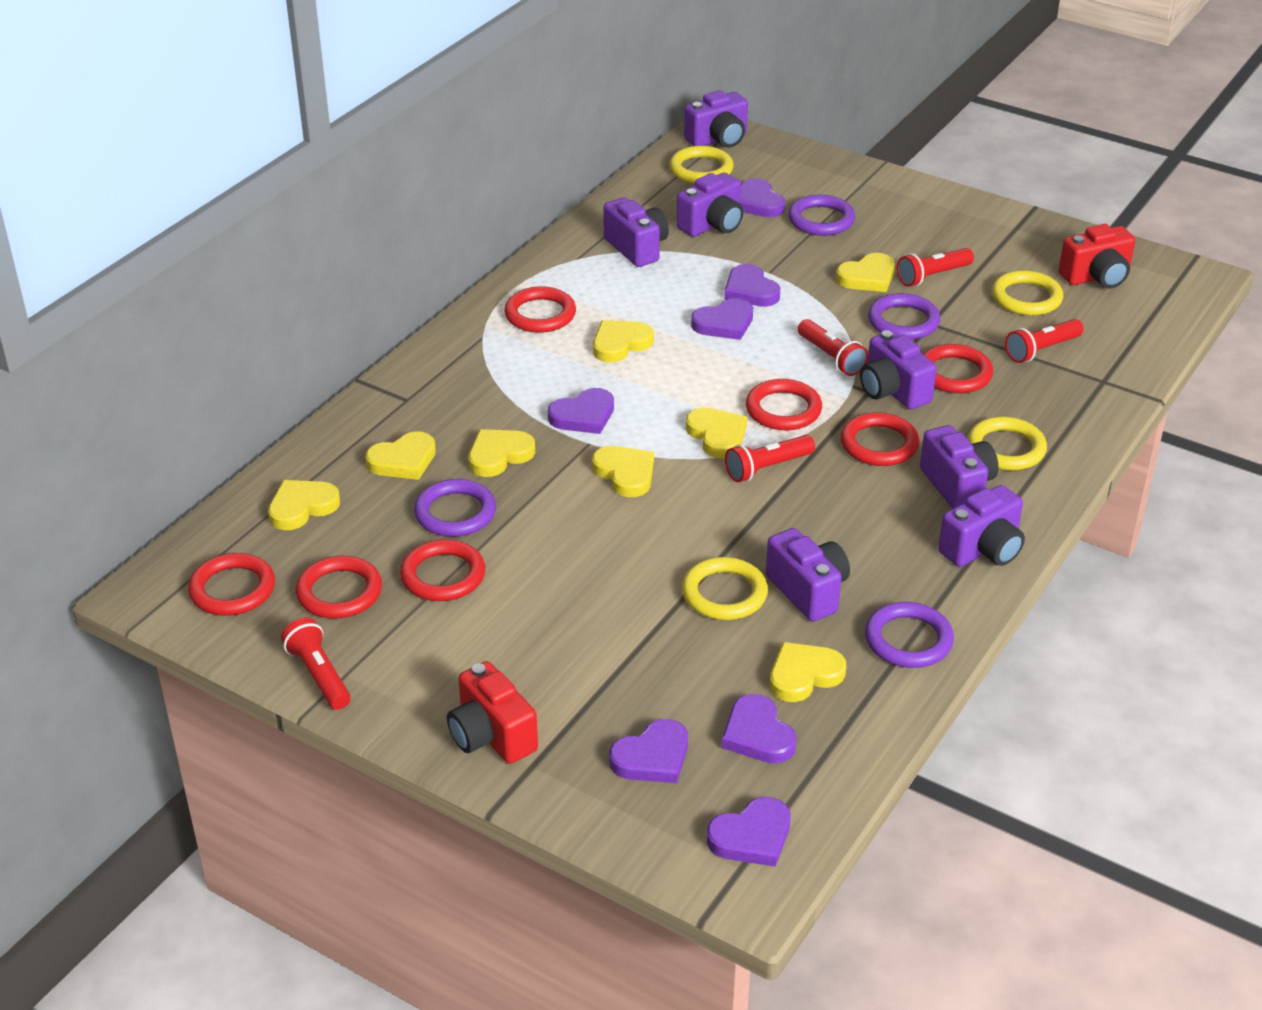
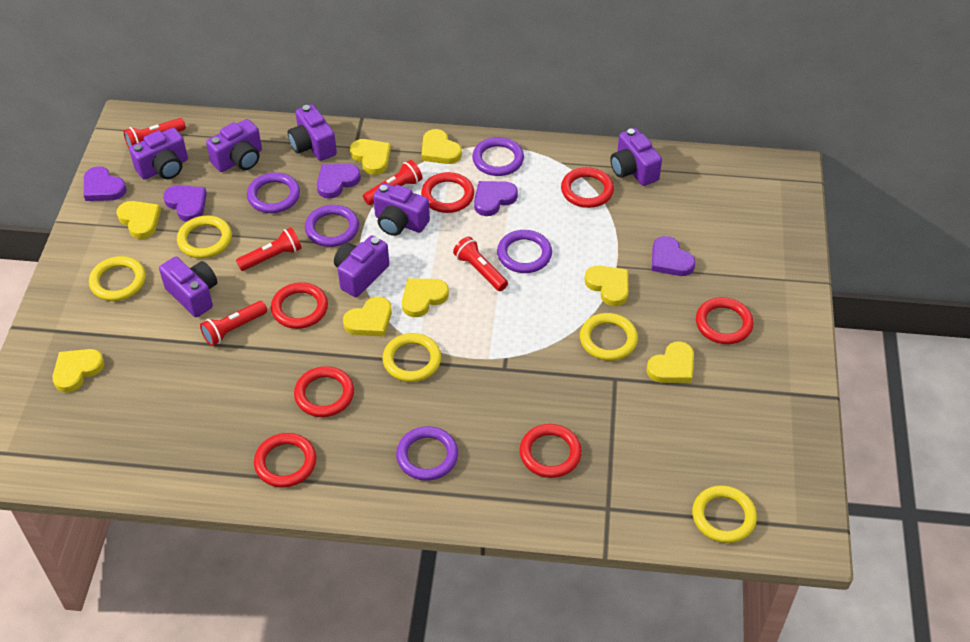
purple heart: 7 -> 5
purple ring: 4 -> 5
red camera: 2 -> 0
yellow ring: 4 -> 5

